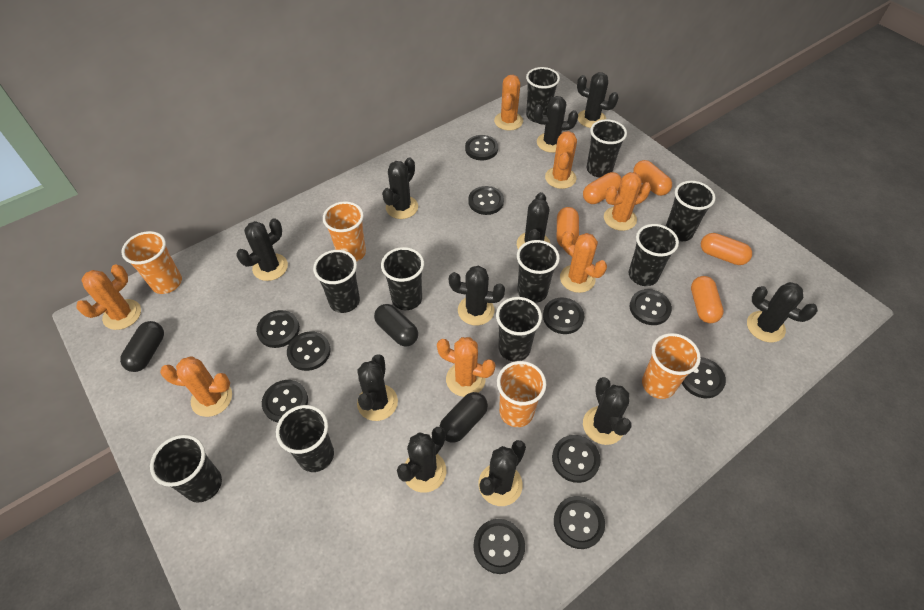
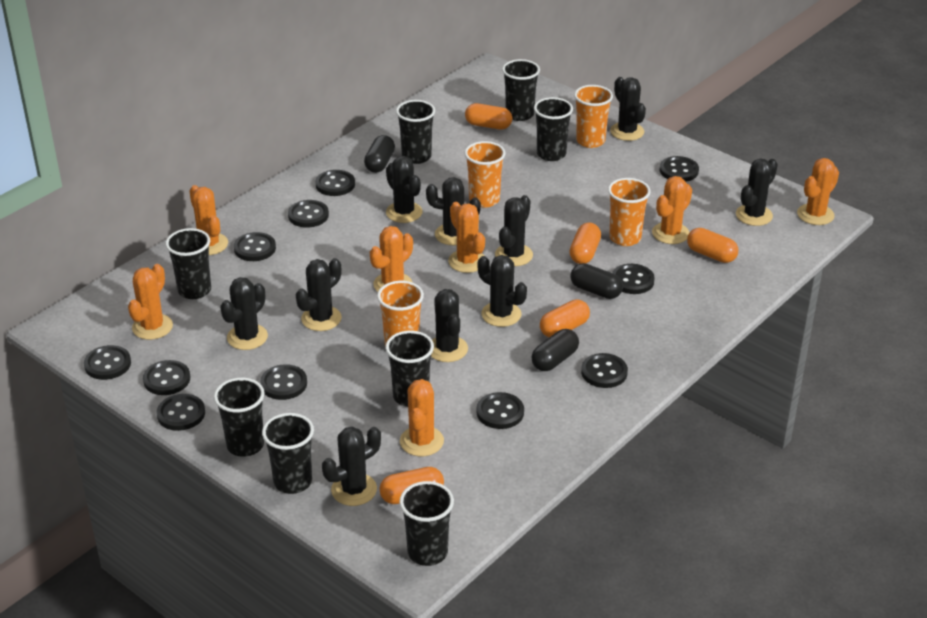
black cactus: 11 -> 10
black cup: 10 -> 8

